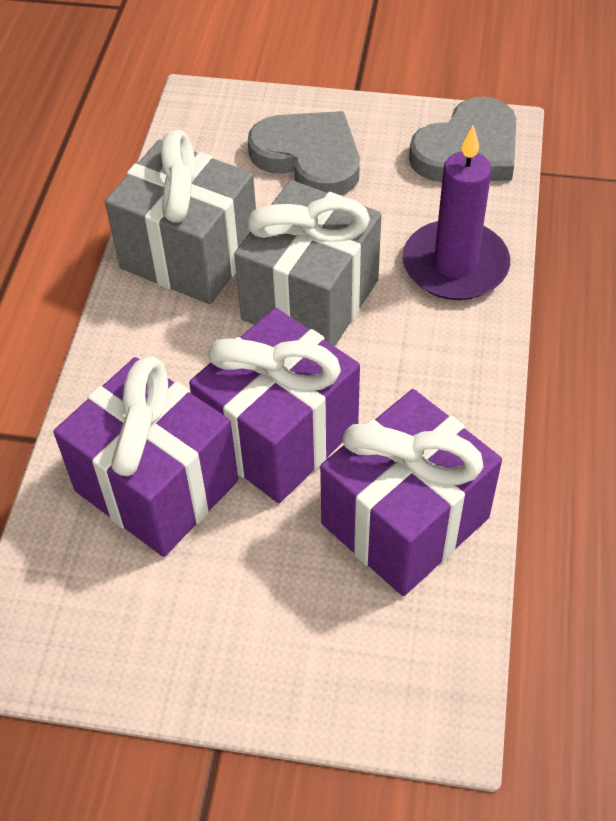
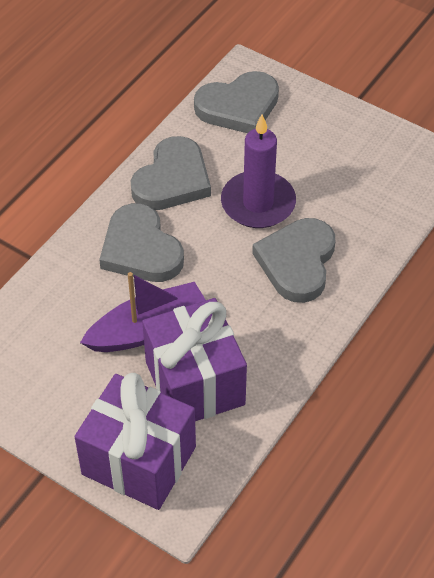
grey gift: 2 -> 0
grey heart: 2 -> 4
purple boat: 0 -> 1
purple gift: 3 -> 2

